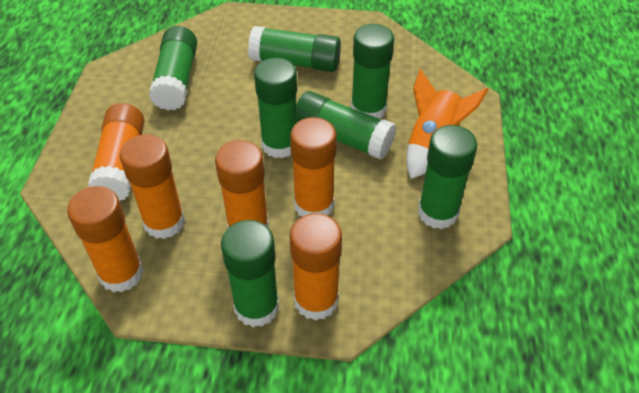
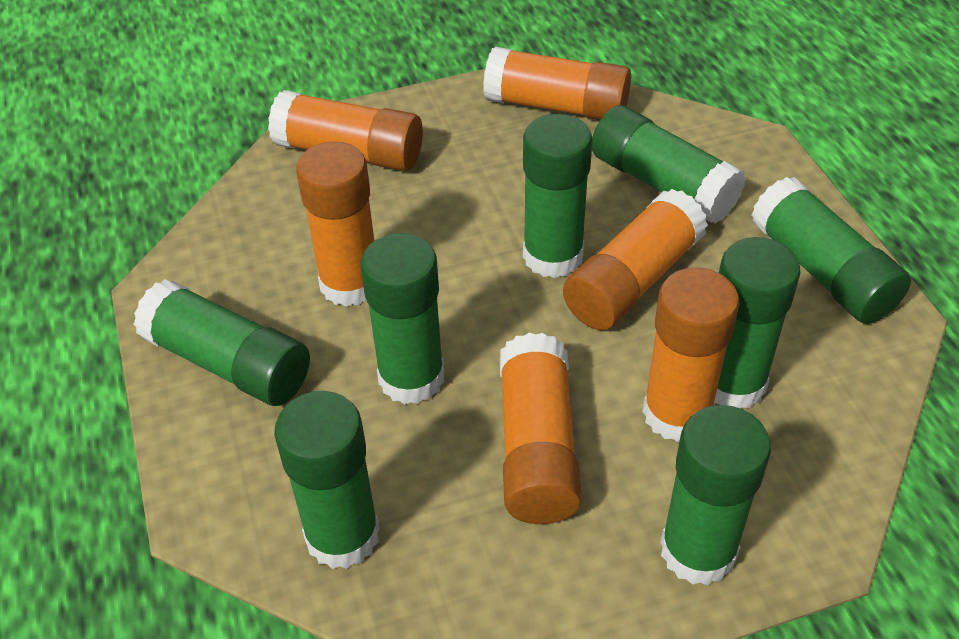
green glue stick: 7 -> 8
orange rocket: 1 -> 0

